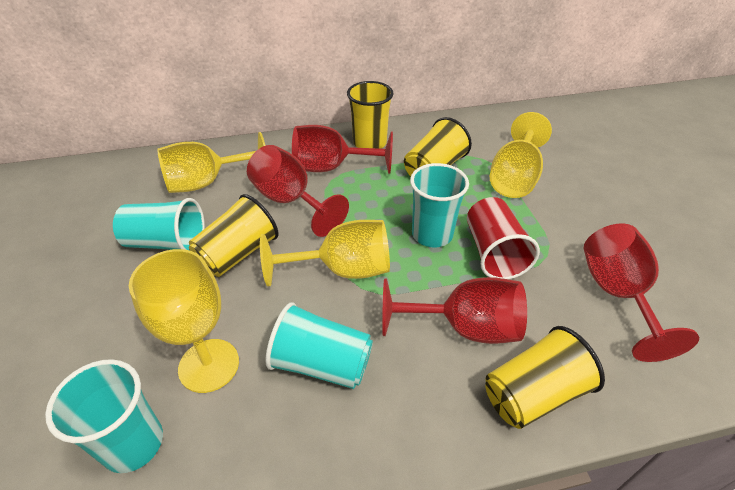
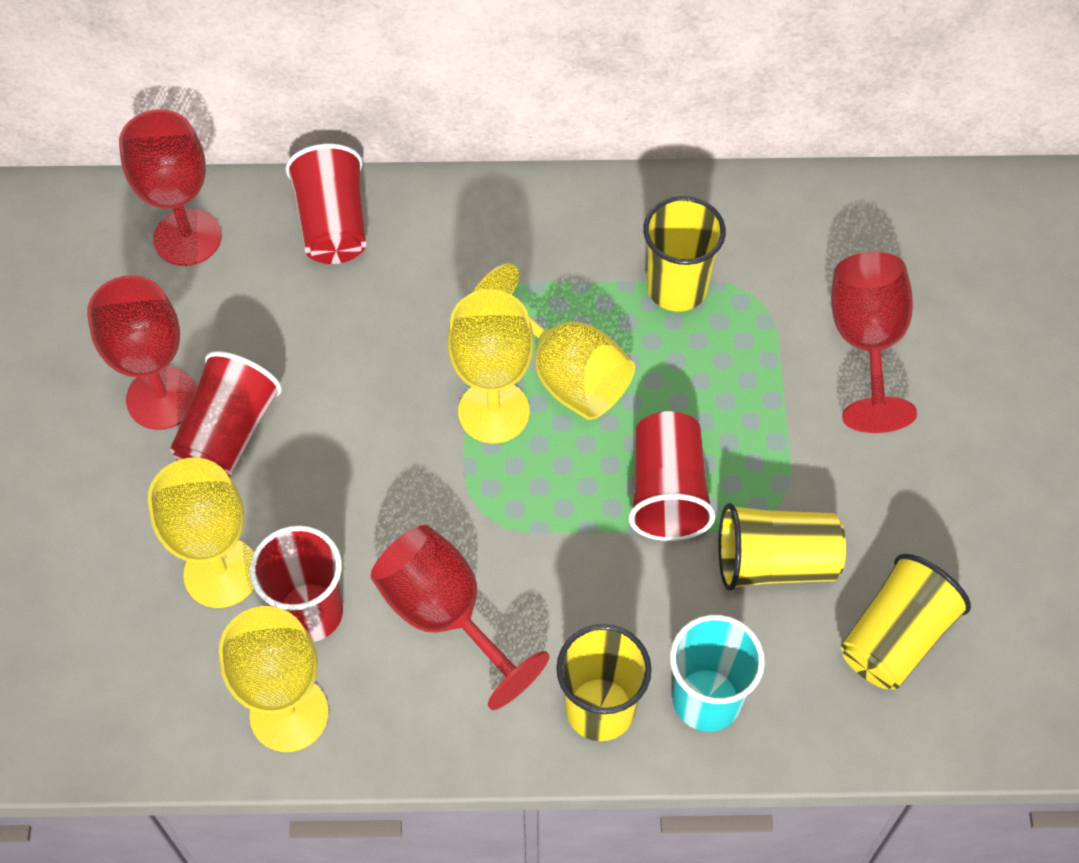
red cup: 1 -> 4
turquoise cup: 4 -> 1

